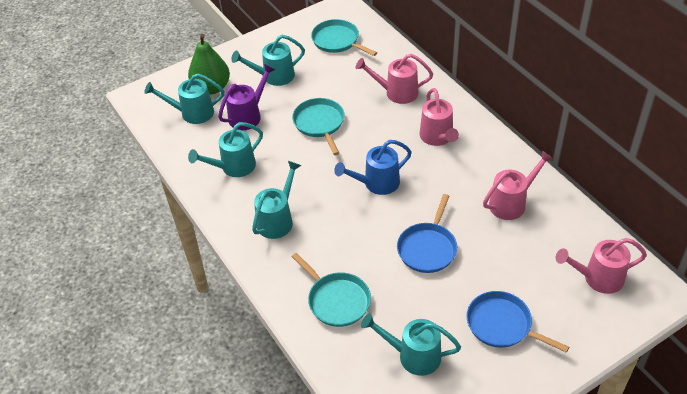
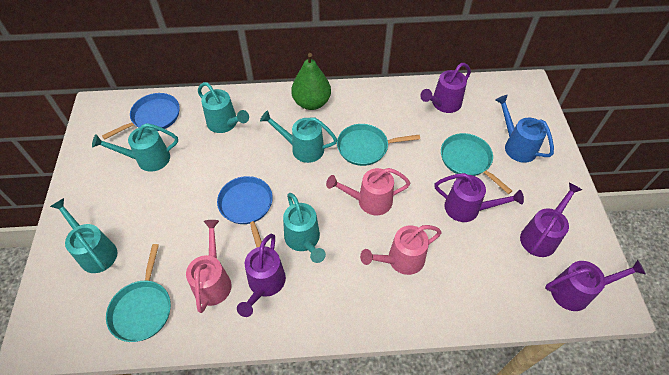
pink watering can: 4 -> 3
purple watering can: 1 -> 5

